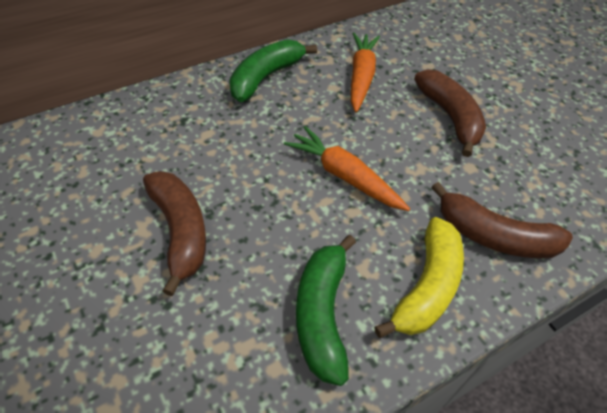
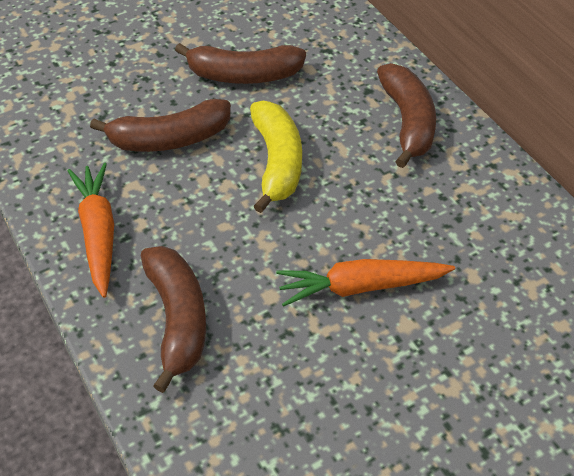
brown banana: 3 -> 4
green banana: 2 -> 0

